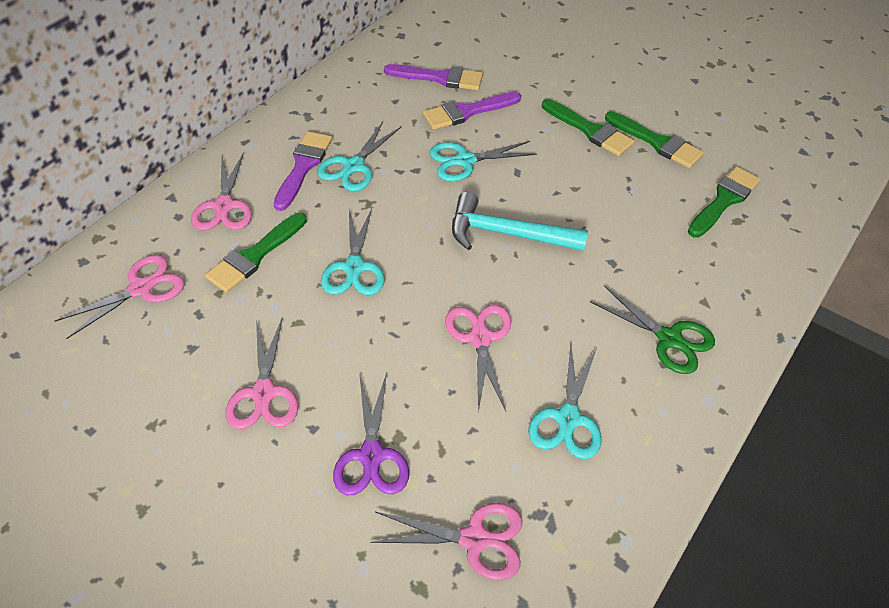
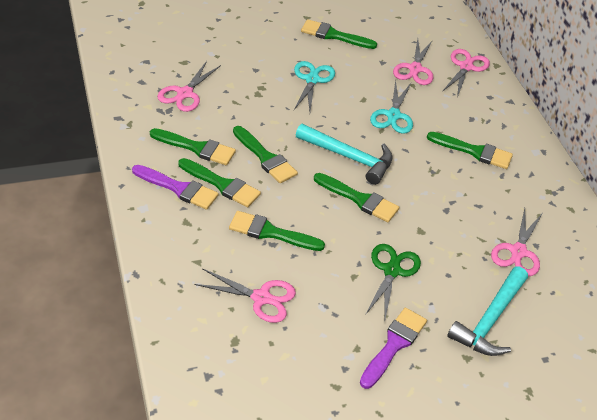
green brush: 4 -> 7
purple brush: 3 -> 2
purple scissors: 1 -> 0
turquoise hammer: 1 -> 2
turquoise scissors: 4 -> 2

